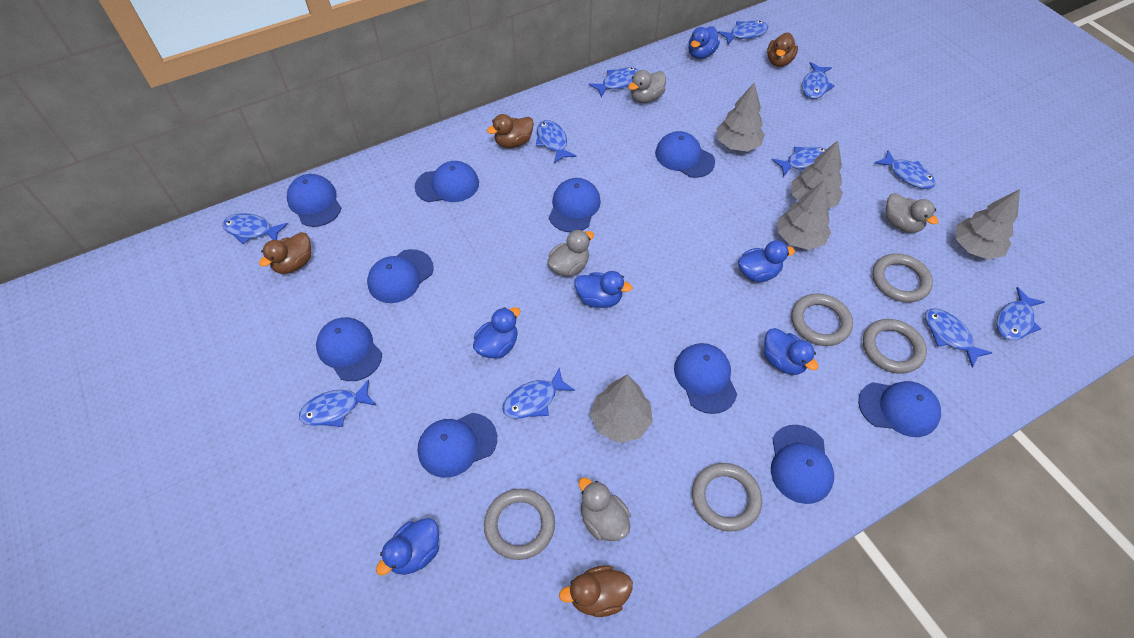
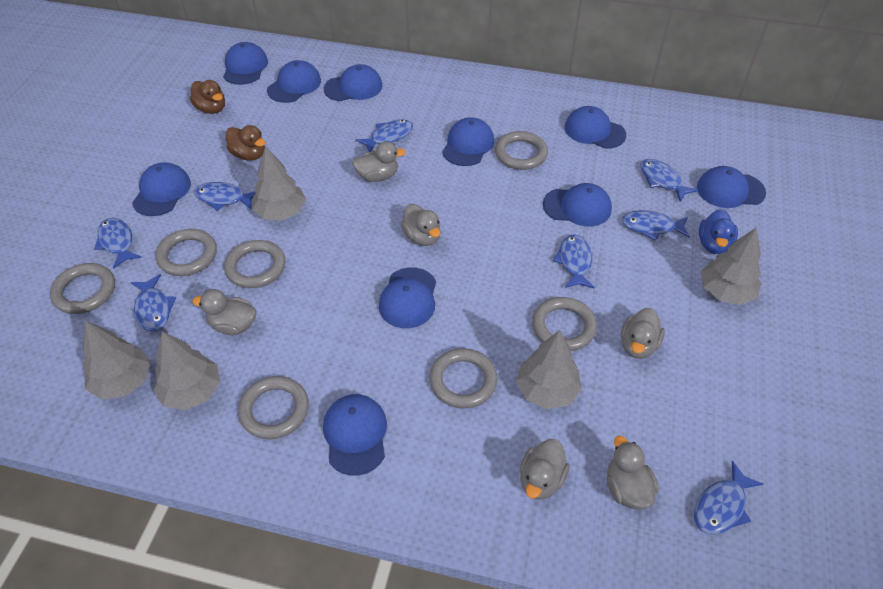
blue duck: 6 -> 1
blue fish: 11 -> 8
brown duck: 4 -> 2
grey duck: 4 -> 6
grey ring: 5 -> 7

